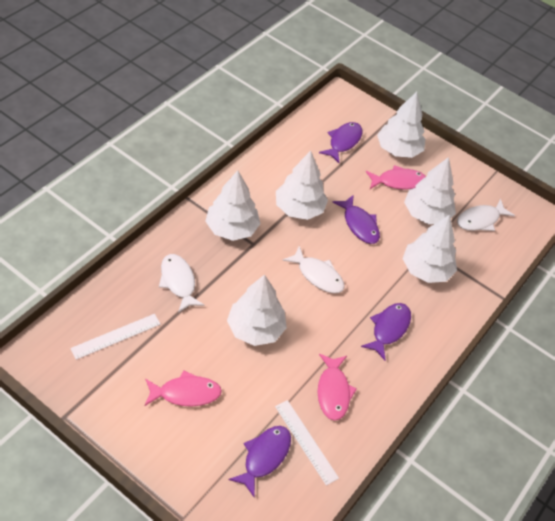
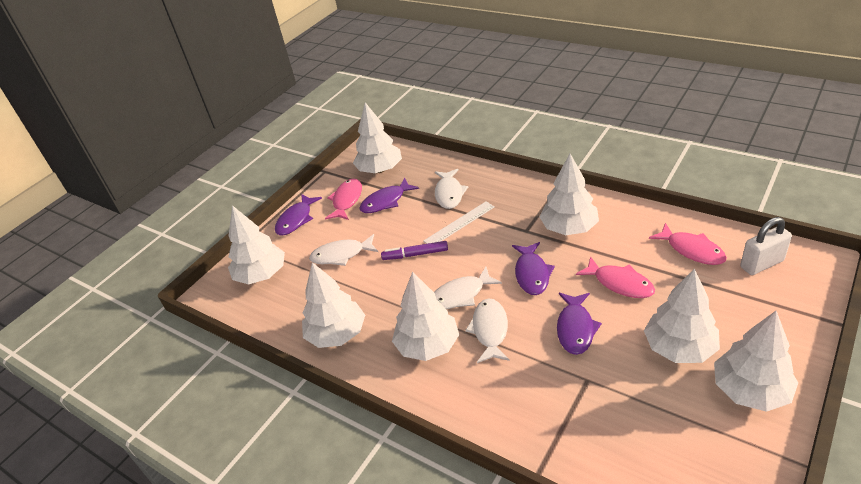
purple marker: 0 -> 1
white fish: 3 -> 4
white padlock: 0 -> 1
white ruler: 2 -> 1
white tree: 6 -> 7

